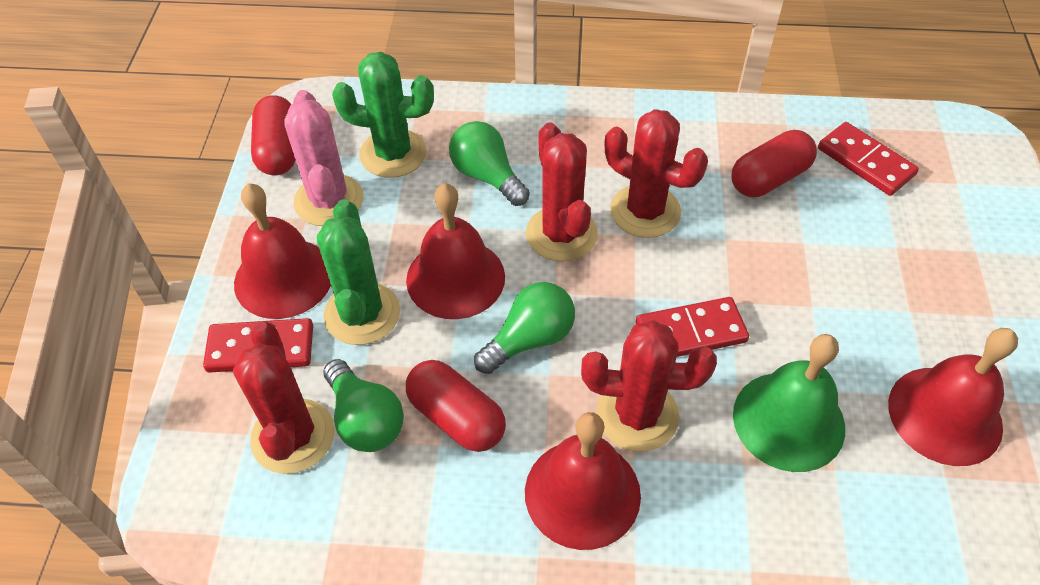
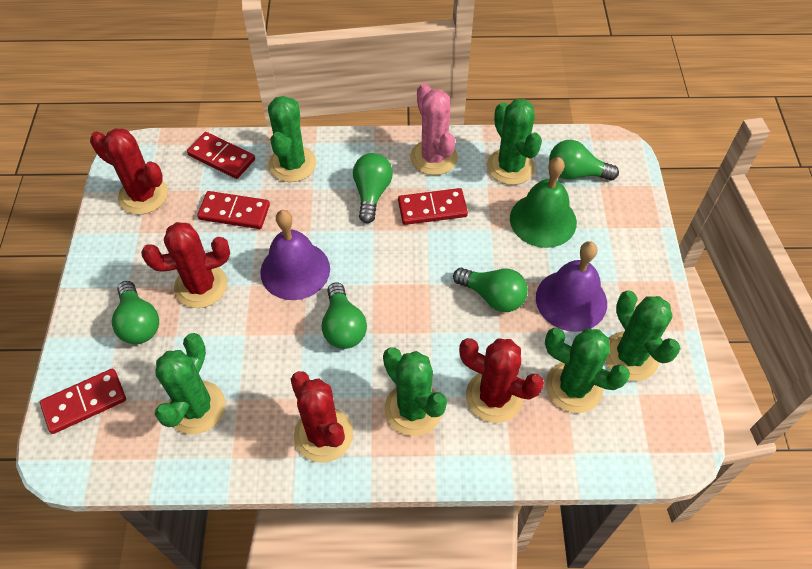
green cactus: 2 -> 6
green light bulb: 3 -> 5
purple bell: 0 -> 2
red bell: 4 -> 0
red capsule: 3 -> 0
red domino: 3 -> 4

